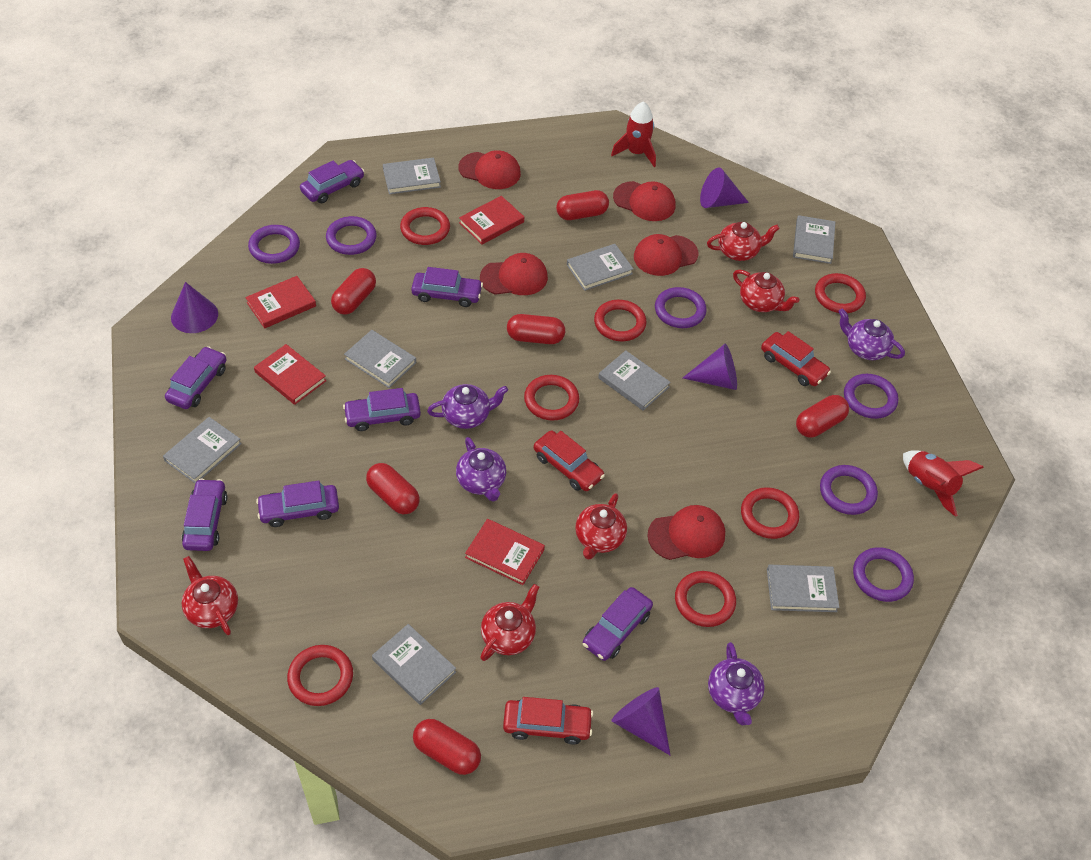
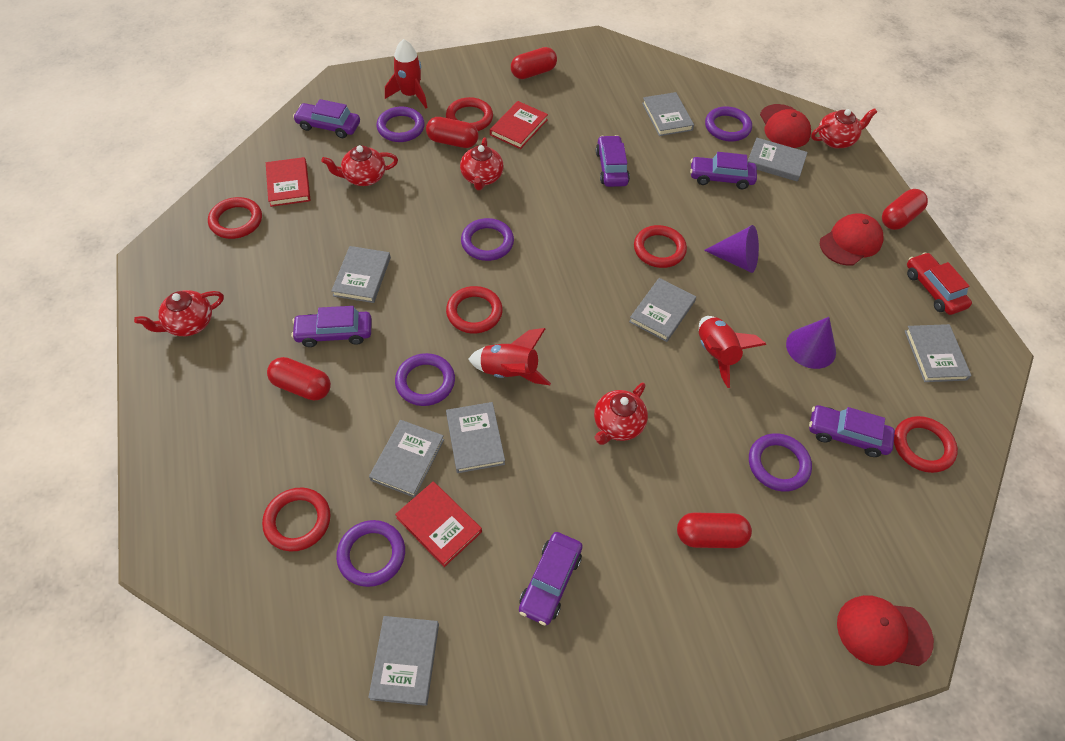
purple car: 7 -> 6
purple cone: 4 -> 2
purple teapot: 4 -> 0
red book: 4 -> 3
red cap: 5 -> 3
red capsule: 6 -> 5
red car: 3 -> 1
red ring: 7 -> 6
red rocket: 2 -> 3

